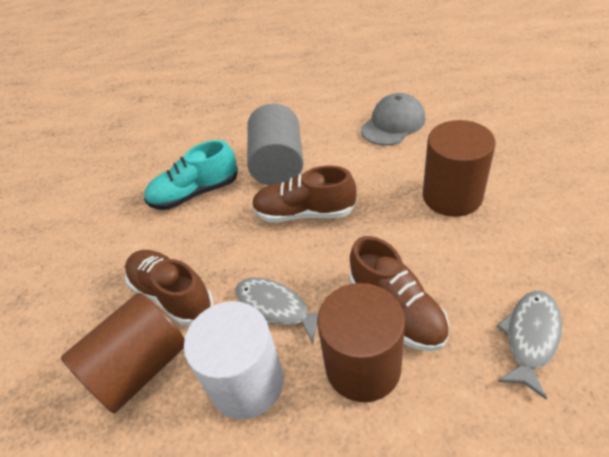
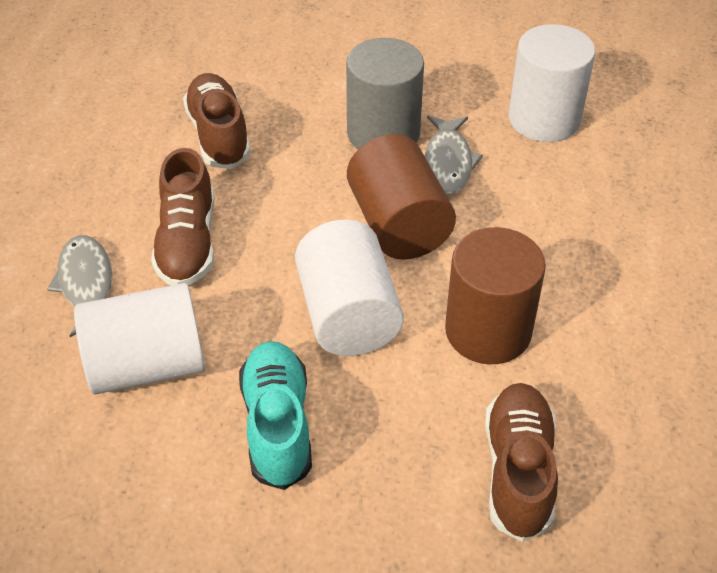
brown cylinder: 3 -> 2
grey cap: 1 -> 0
white cylinder: 1 -> 3

